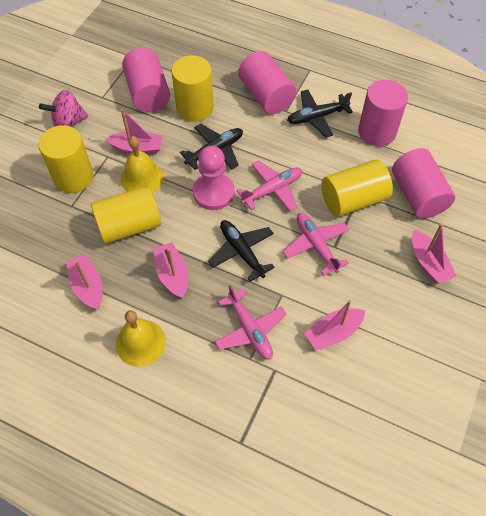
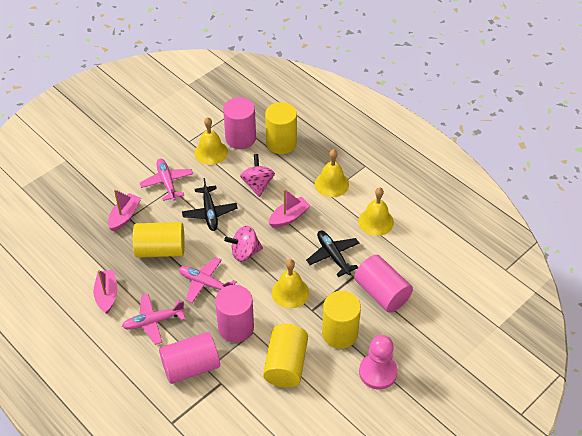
black plane: 3 -> 2
pink boat: 5 -> 3
pink spinning top: 1 -> 2
yellow bell: 2 -> 4

